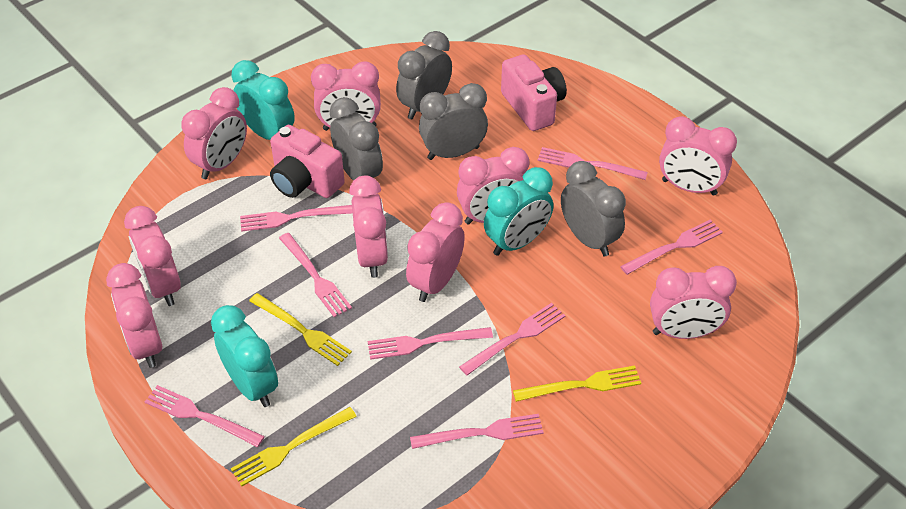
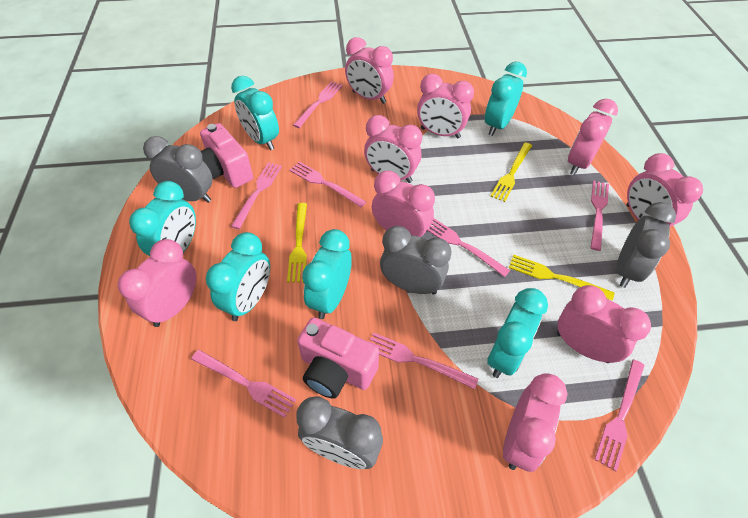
turquoise clock: 3 -> 6

